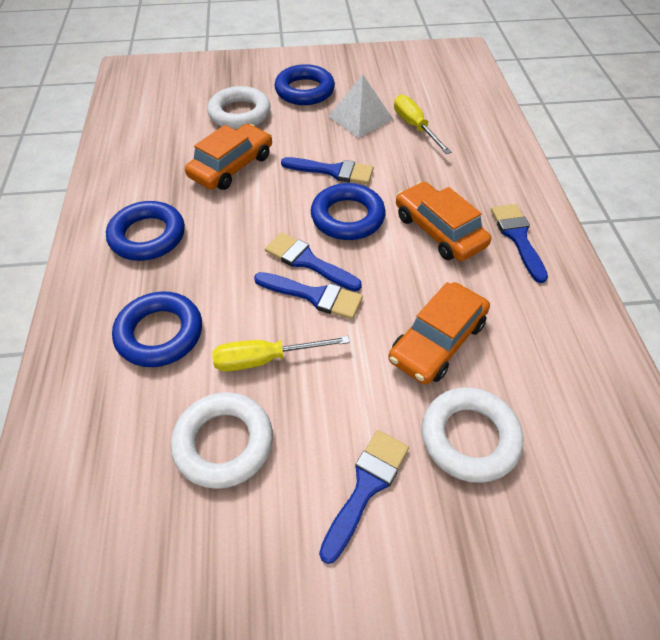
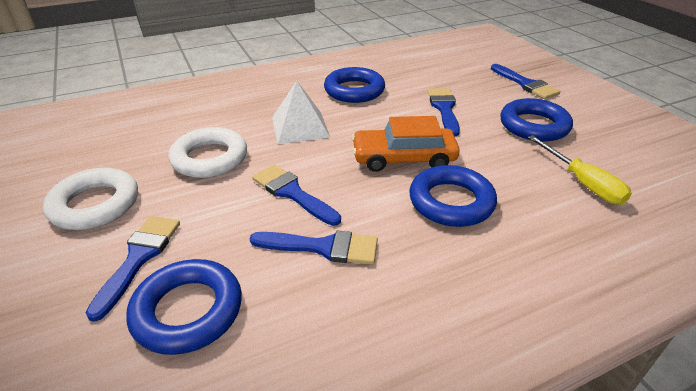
orange car: 3 -> 1
white ring: 3 -> 2
yellow screwdriver: 2 -> 1

